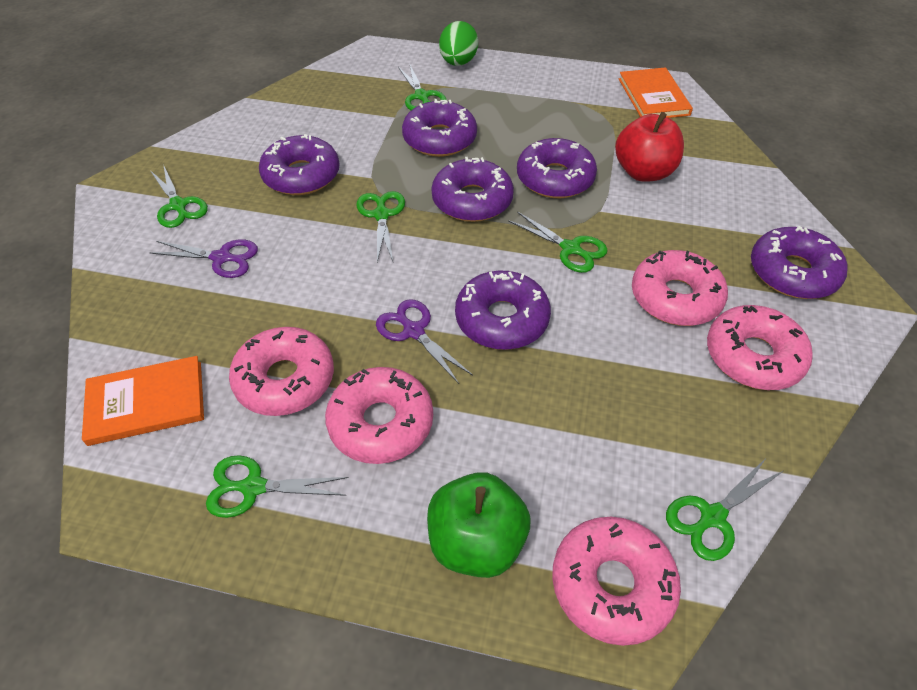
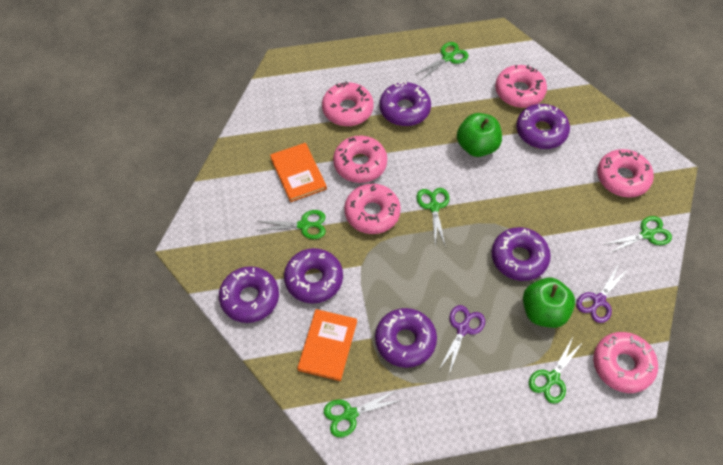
green apple: 1 -> 2
green egg: 1 -> 0
pink donut: 5 -> 6
red apple: 1 -> 0

